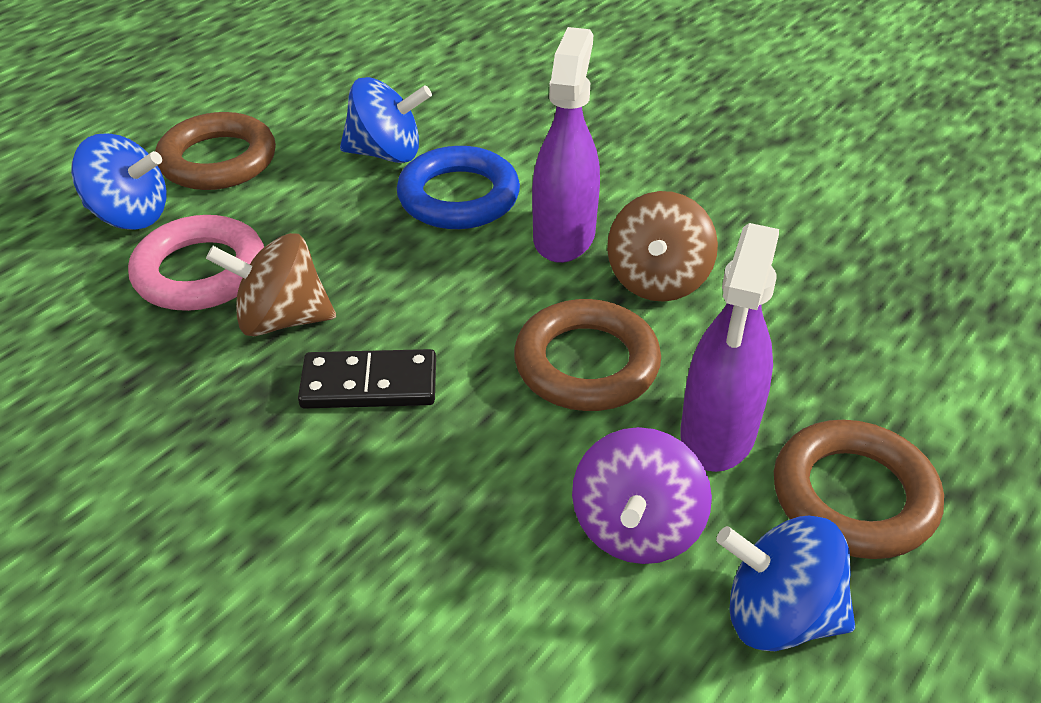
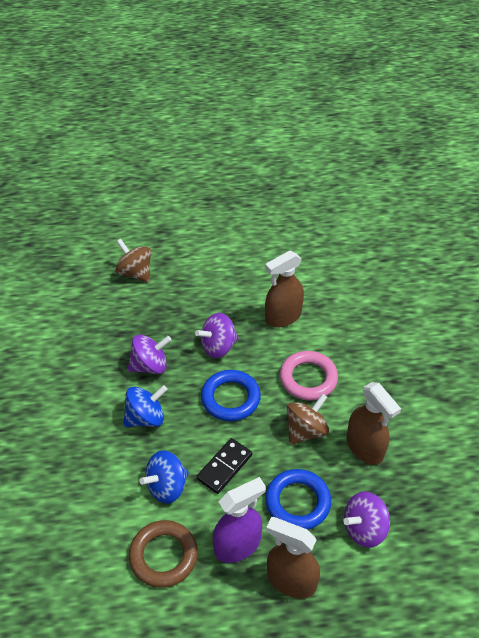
blue ring: 1 -> 2
blue spinning top: 3 -> 2
brown ring: 3 -> 1
brown spray bottle: 0 -> 3
purple spinning top: 1 -> 3
purple spray bottle: 2 -> 1

